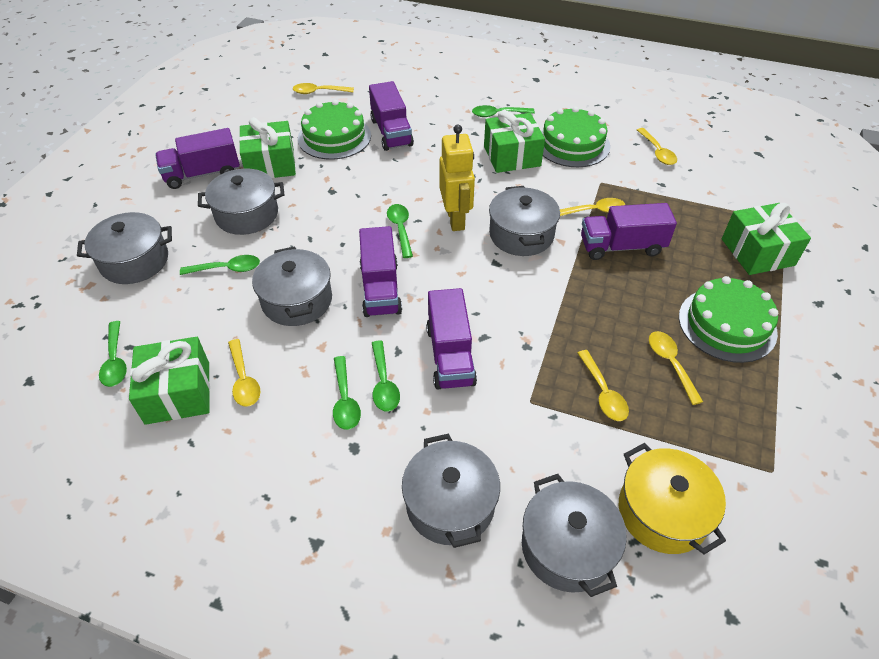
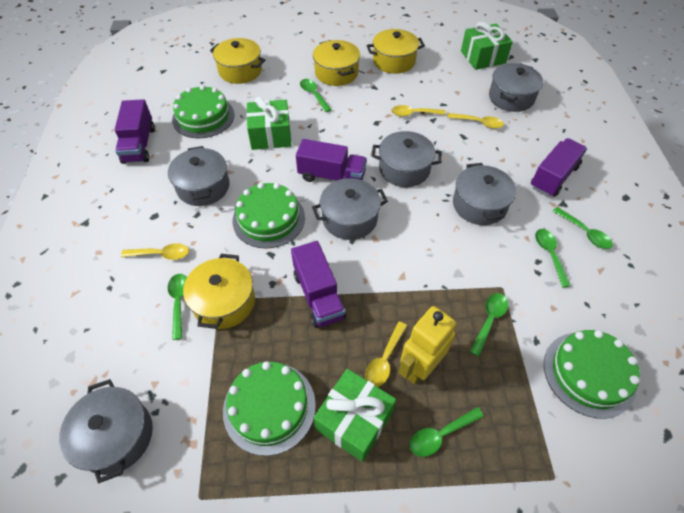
green cake: 3 -> 4
green gift: 4 -> 3
purple truck: 5 -> 4
yellow pot: 1 -> 4
yellow spoon: 6 -> 4

